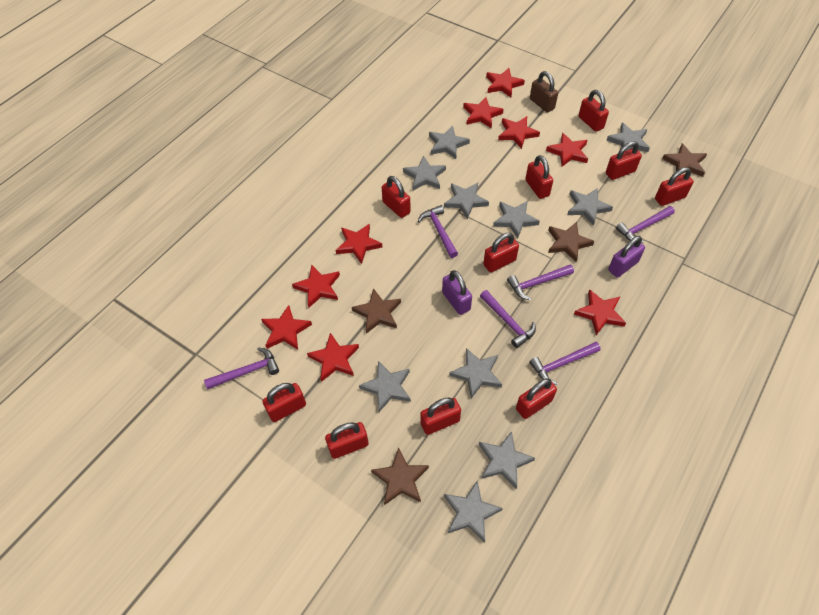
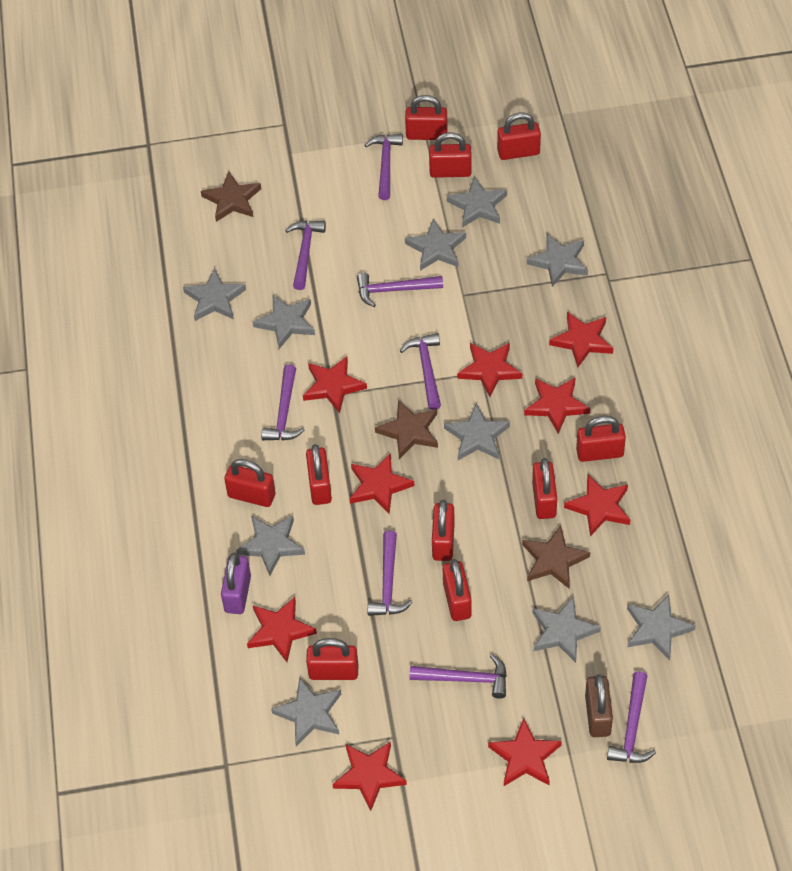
brown star: 4 -> 3
purple hammer: 6 -> 8
purple padlock: 2 -> 1

